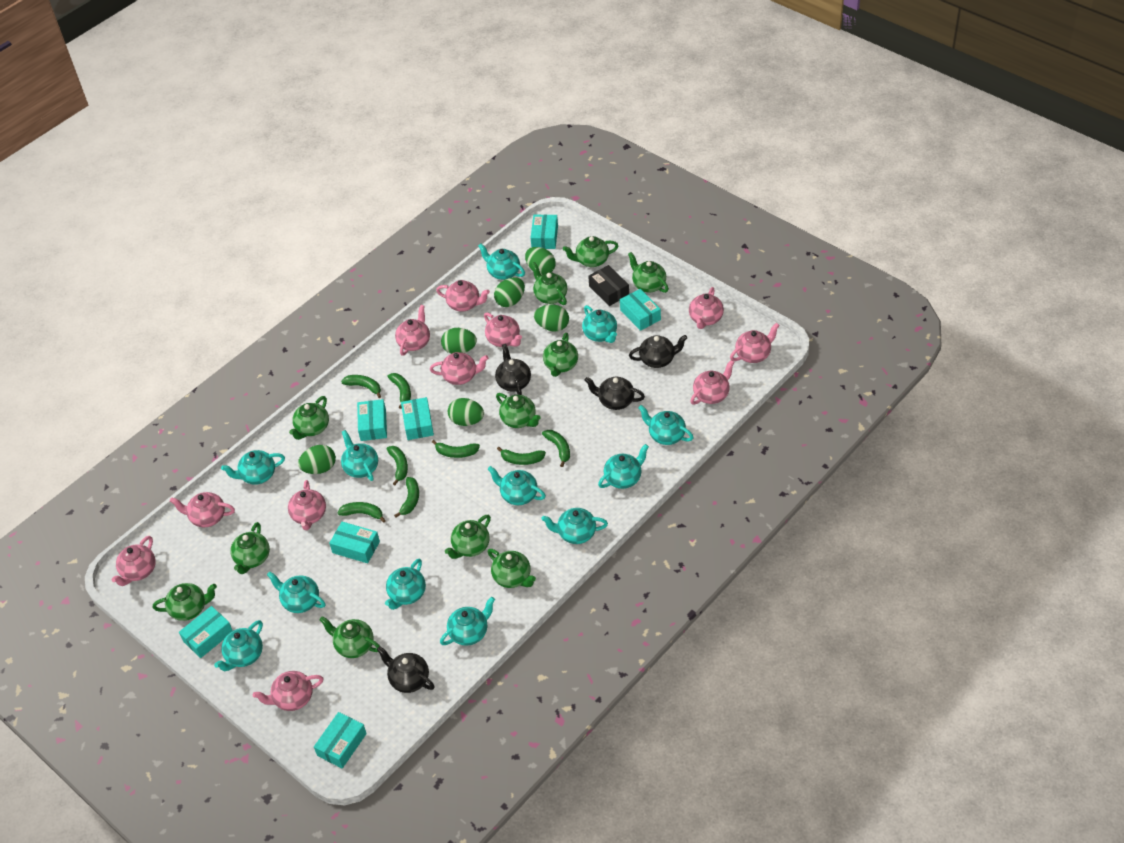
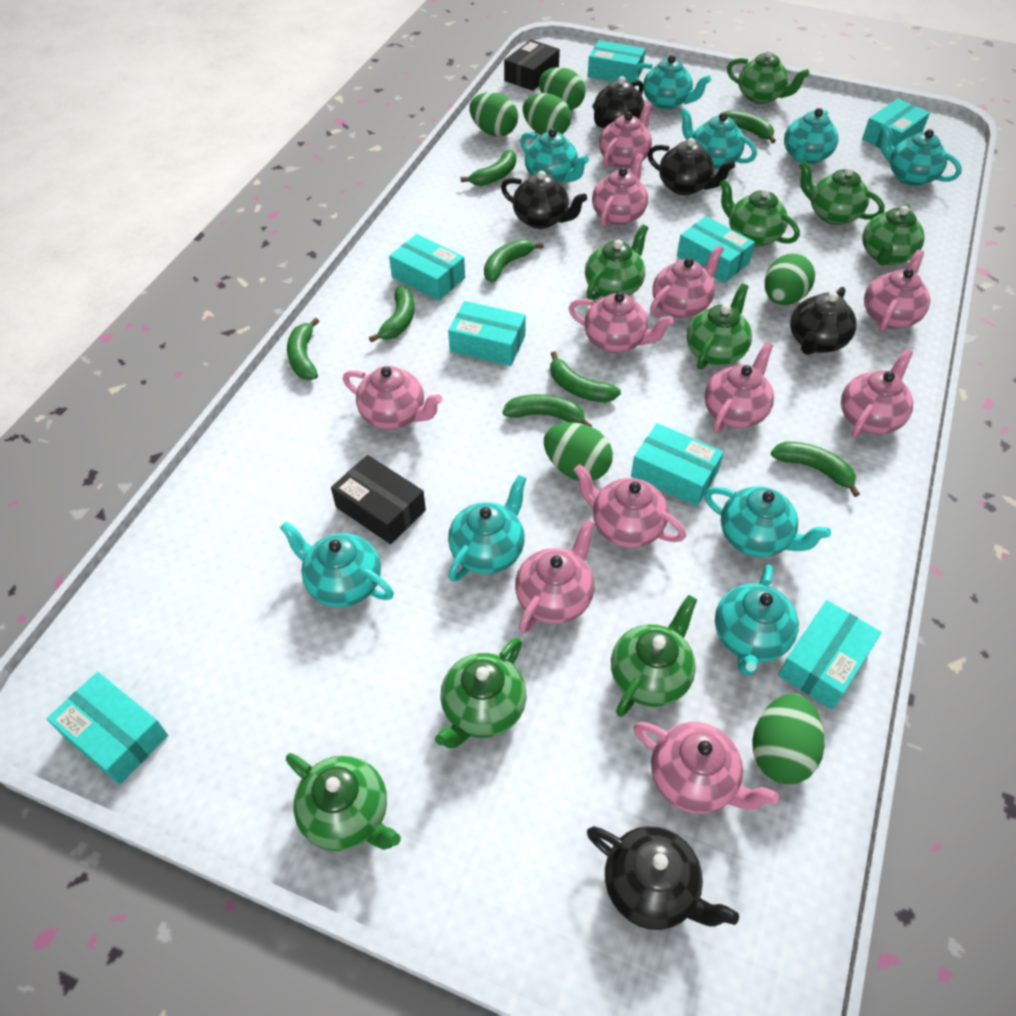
black box: 1 -> 2
black teapot: 4 -> 5
green teapot: 11 -> 9
turquoise box: 7 -> 8
turquoise teapot: 12 -> 9

